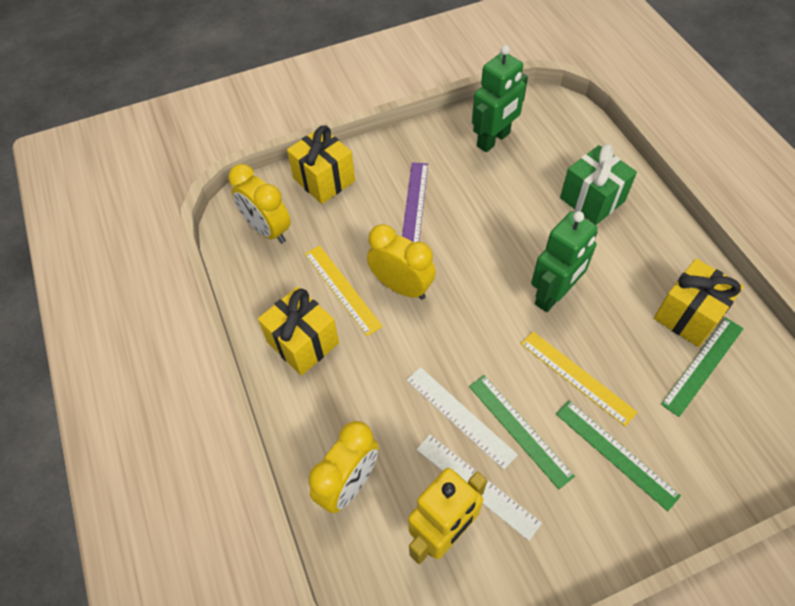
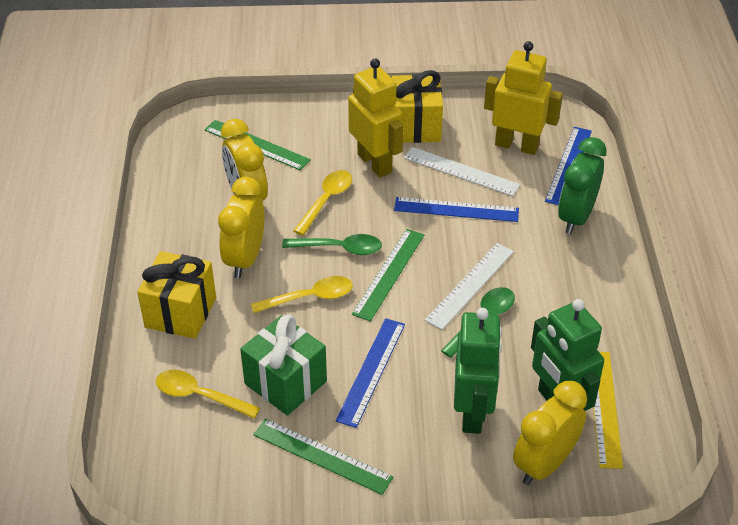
blue ruler: 0 -> 3
green clock: 0 -> 1
green spoon: 0 -> 2
purple ruler: 1 -> 0
yellow gift: 3 -> 2
yellow robot: 1 -> 2
yellow ruler: 2 -> 1
yellow spoon: 0 -> 3

